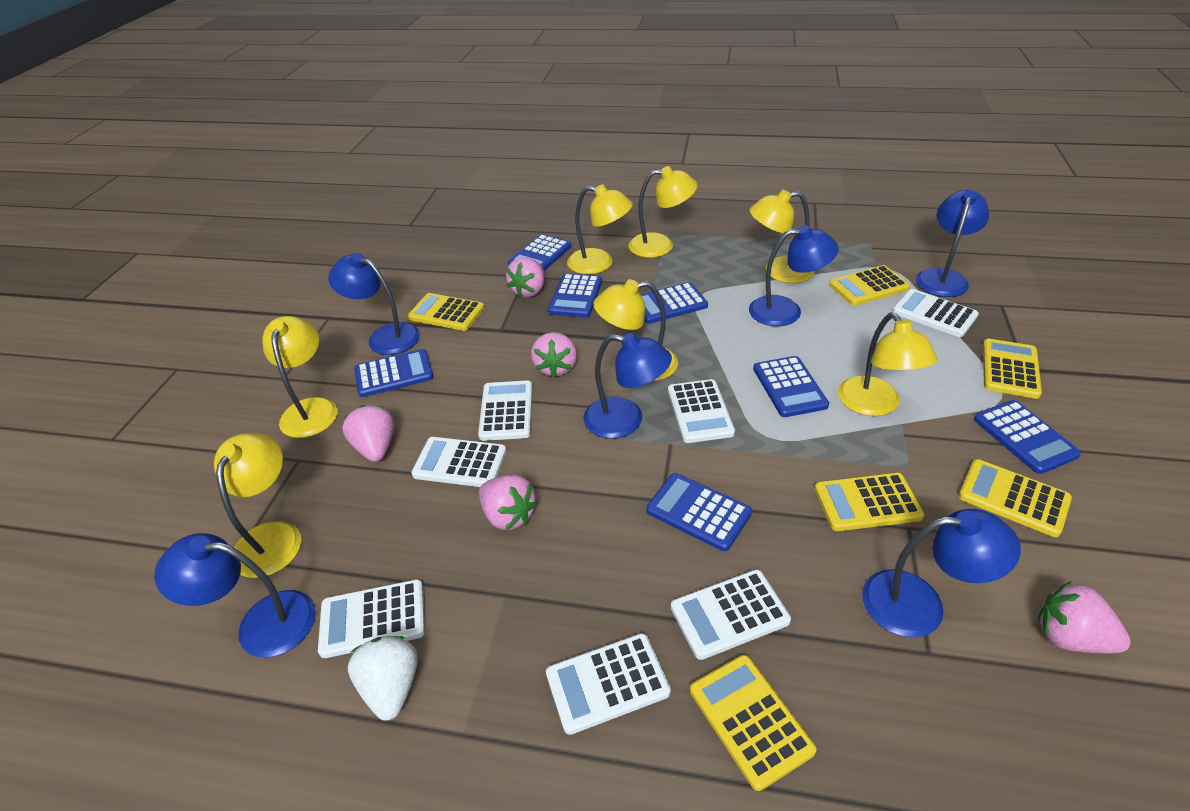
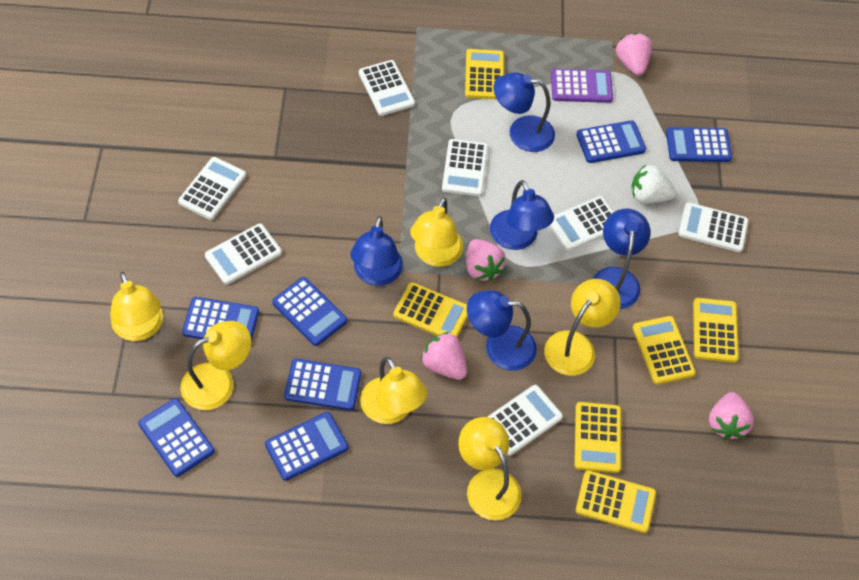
blue lamp: 6 -> 5
pink strawberry: 5 -> 4
purple calculator: 0 -> 1
yellow lamp: 7 -> 6

